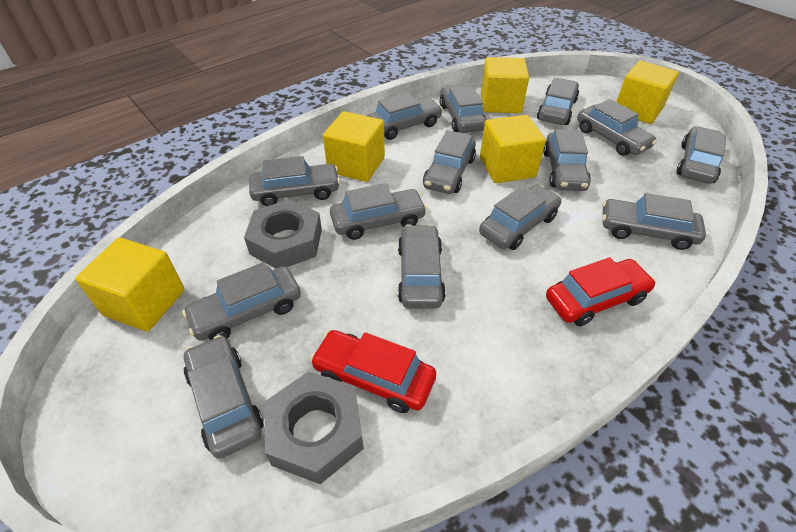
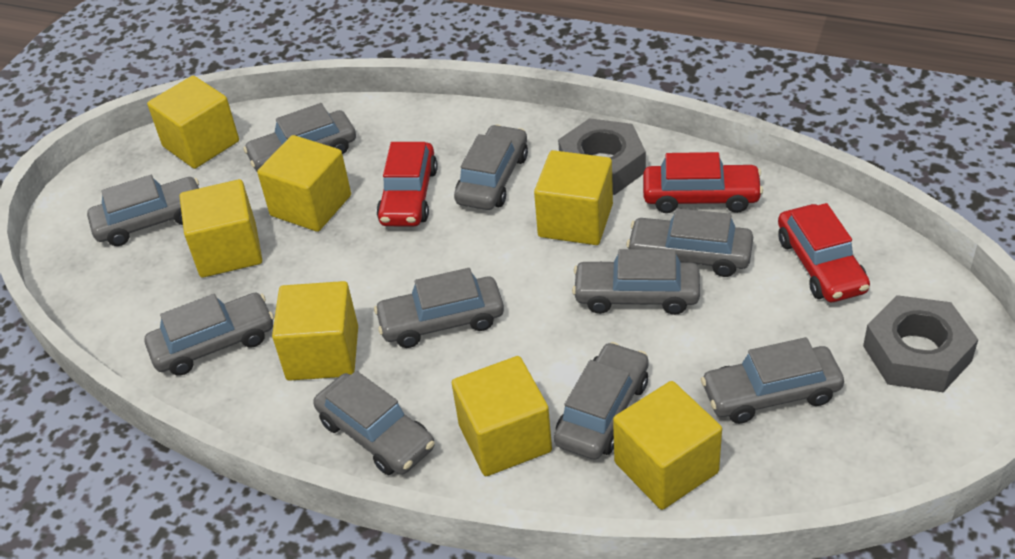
grey car: 14 -> 10
red car: 2 -> 3
yellow cube: 5 -> 7

